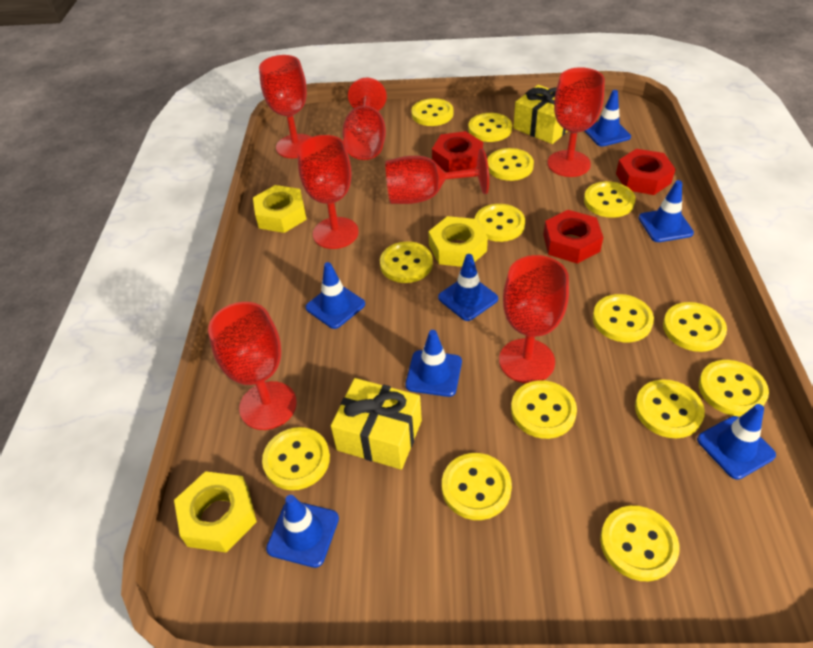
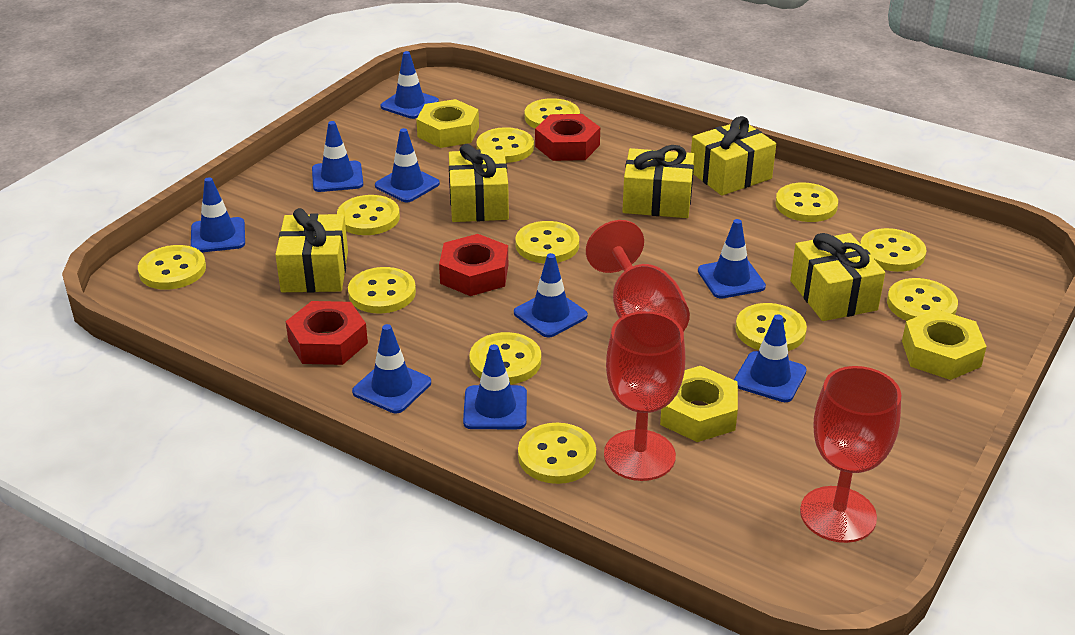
blue traffic cone: 7 -> 9
red goblet: 7 -> 3
yellow button: 14 -> 12
yellow gift: 2 -> 5

